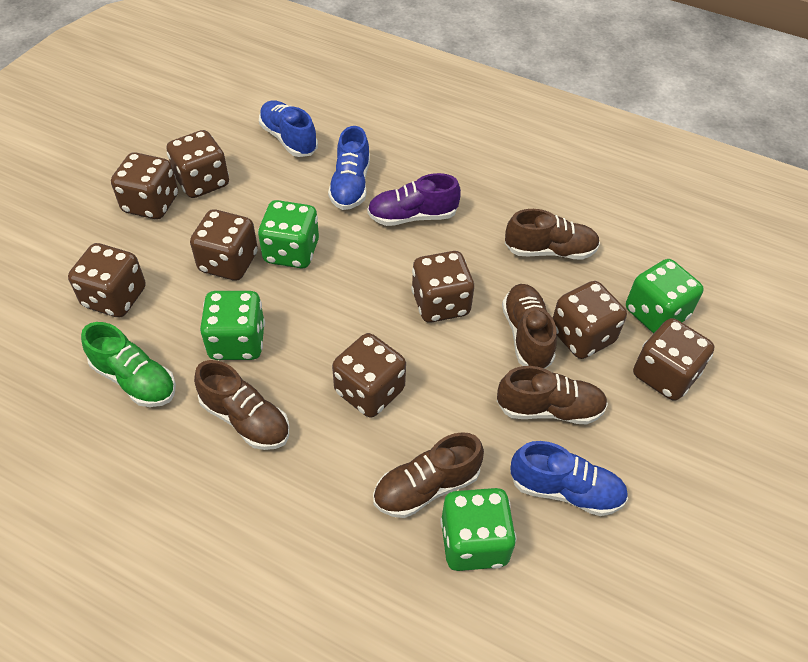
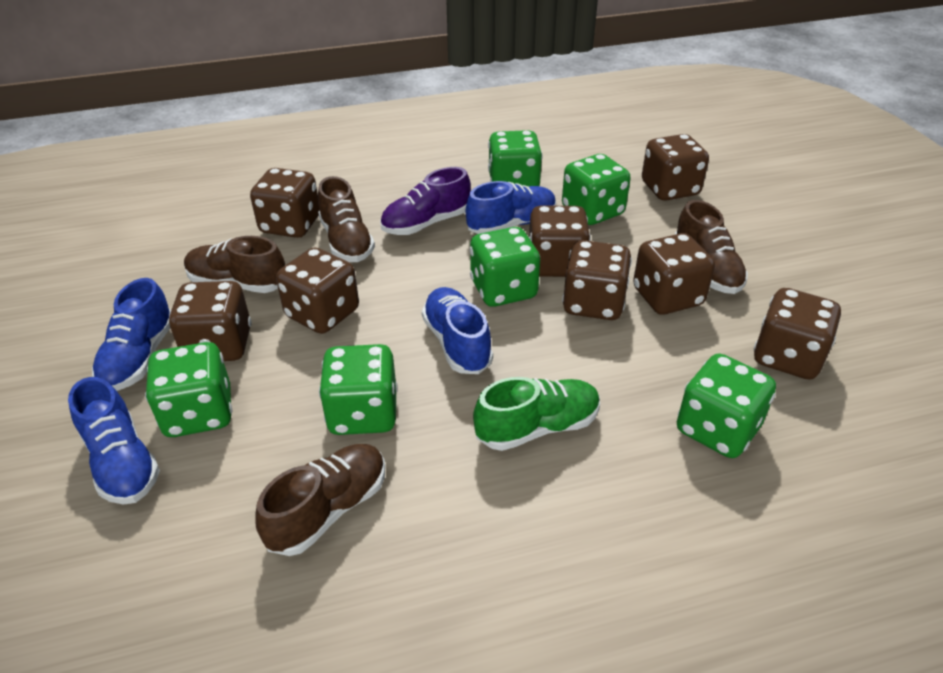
blue shoe: 3 -> 4
brown shoe: 5 -> 4
green dice: 4 -> 6

